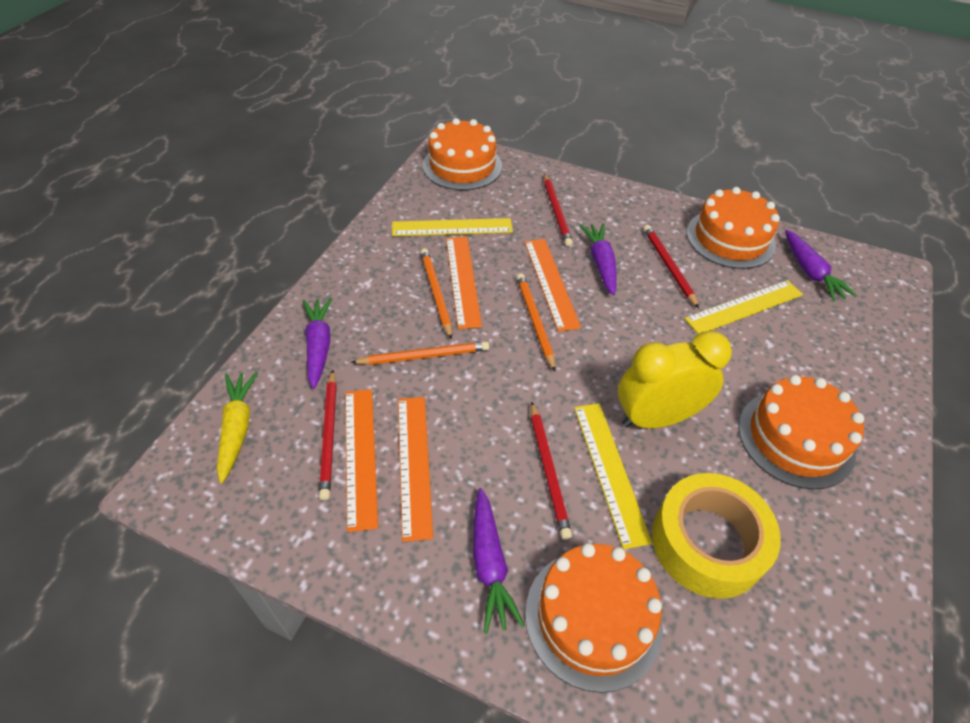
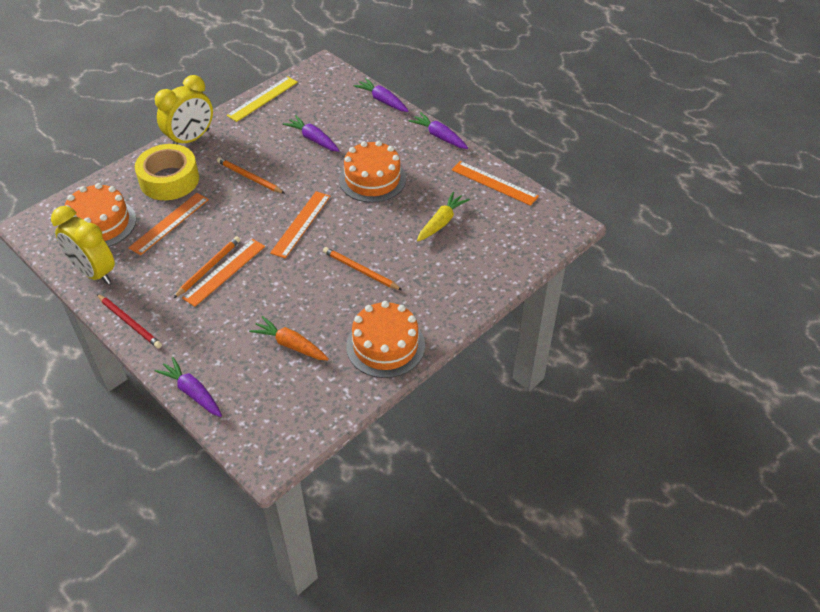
orange cake: 4 -> 3
orange carrot: 0 -> 1
red pencil: 4 -> 1
yellow clock: 1 -> 2
yellow ruler: 3 -> 1

